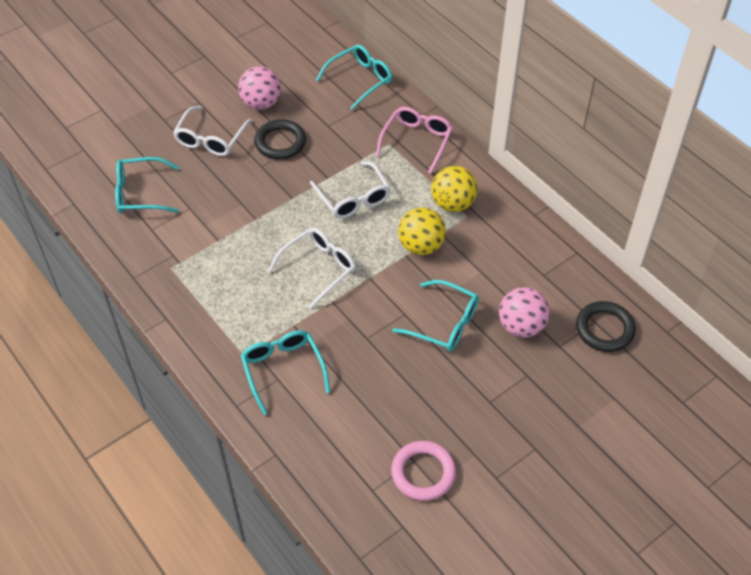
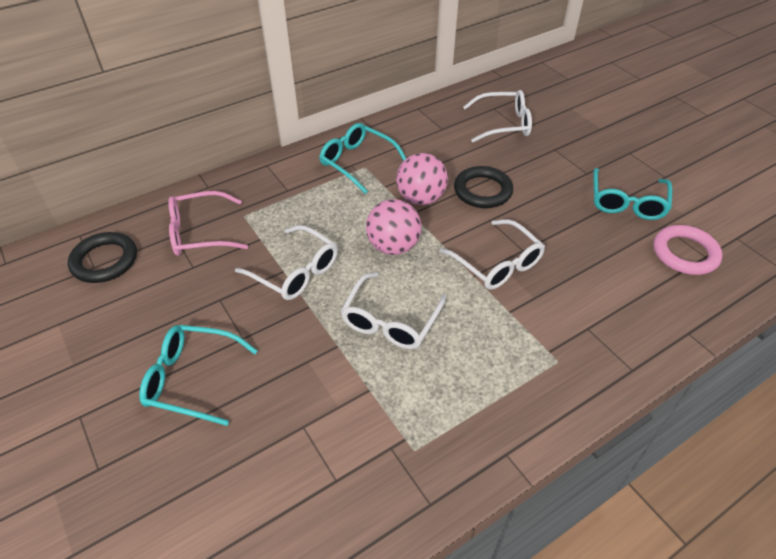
turquoise glasses: 4 -> 3
white glasses: 3 -> 4
yellow ball: 2 -> 0

